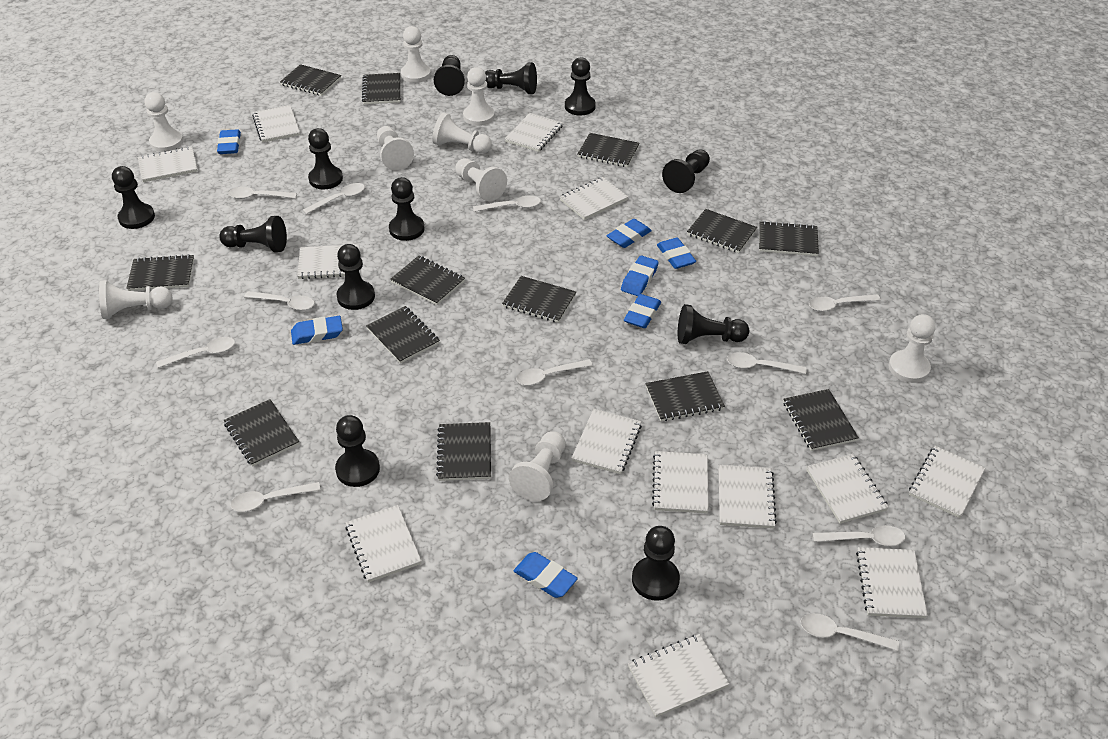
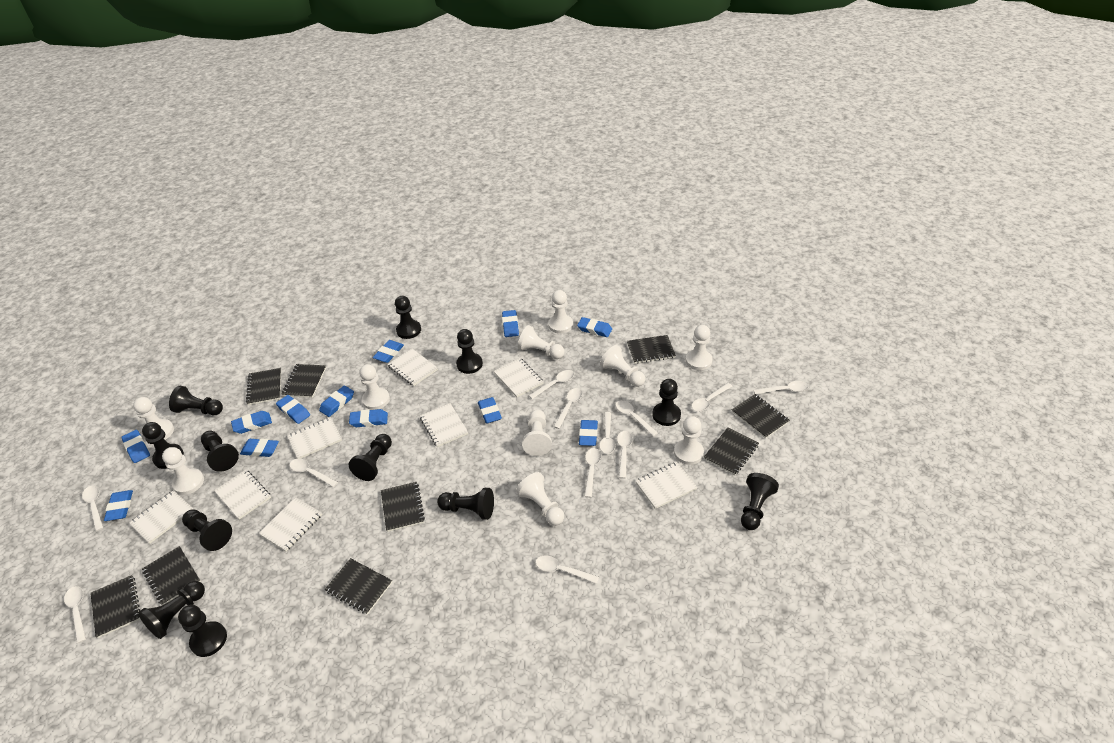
black notebook: 13 -> 9
blue eraser: 7 -> 12
white notebook: 13 -> 8
white pawn: 9 -> 10
white spoon: 11 -> 12

